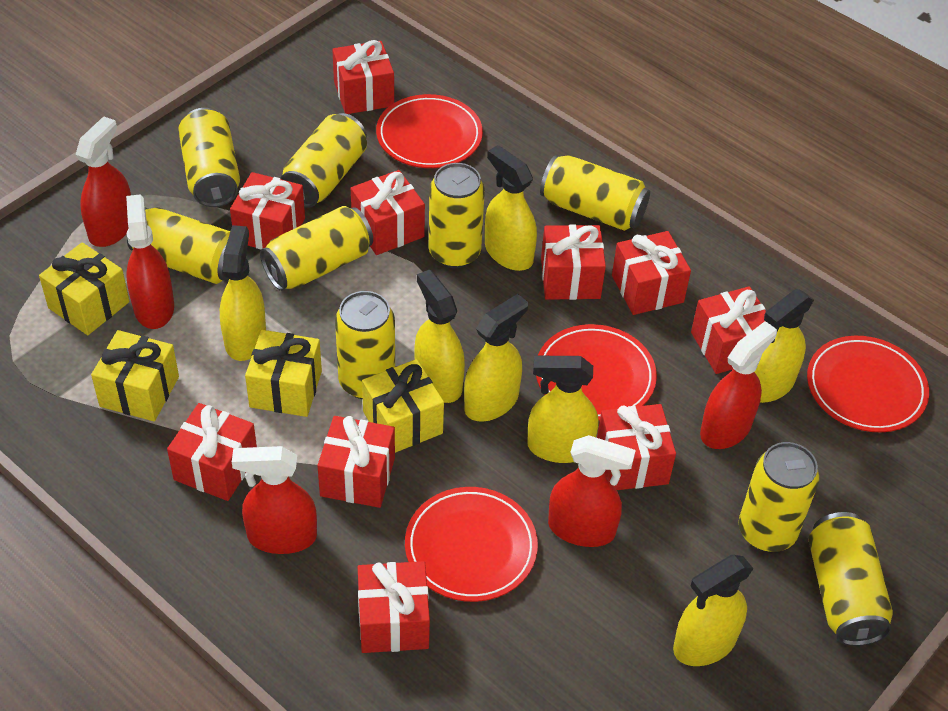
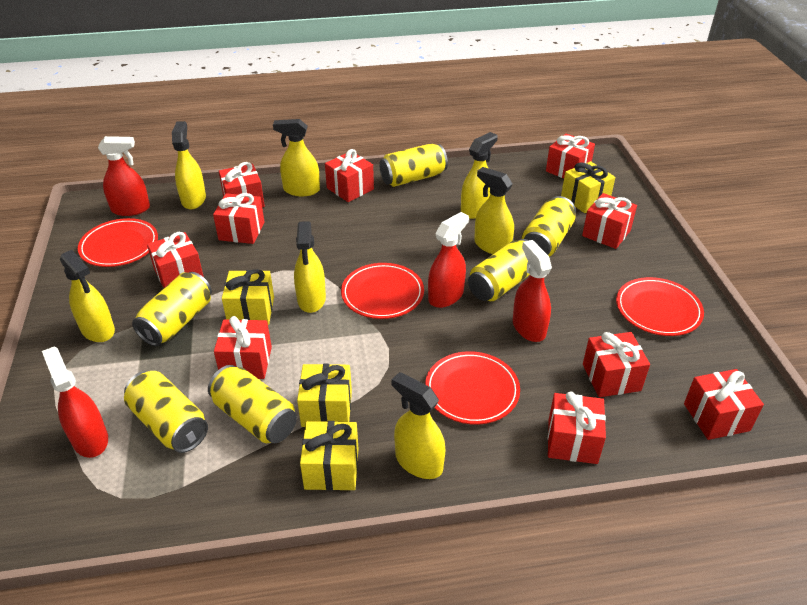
red spray bottle: 5 -> 4
yellow can: 9 -> 6

